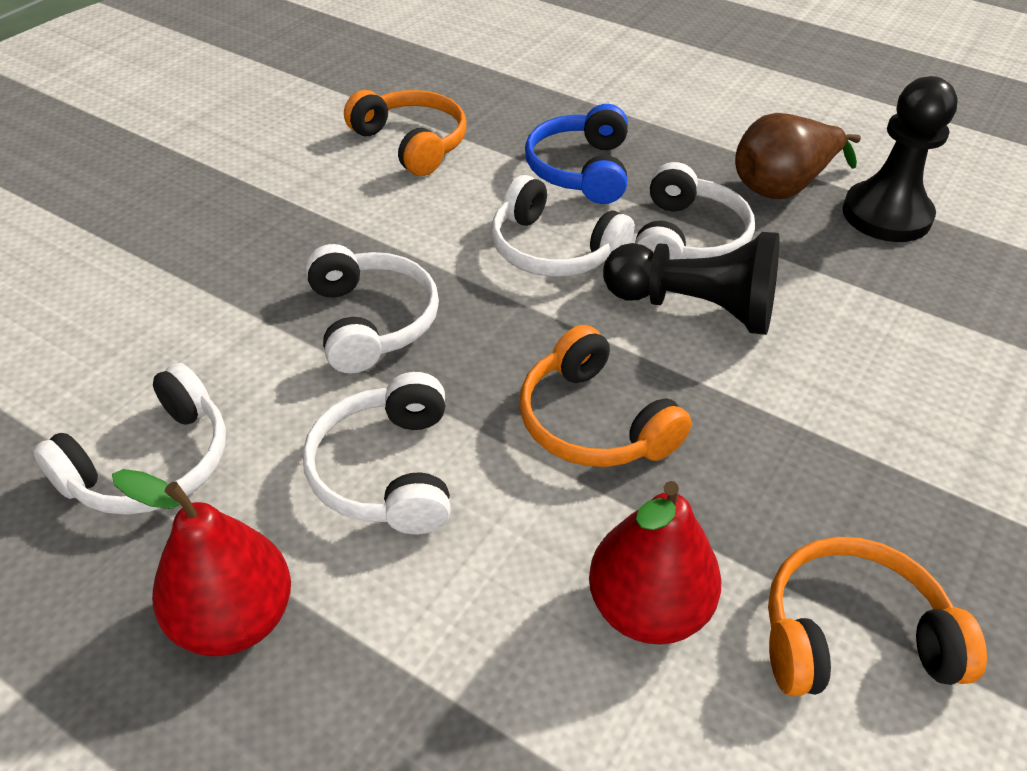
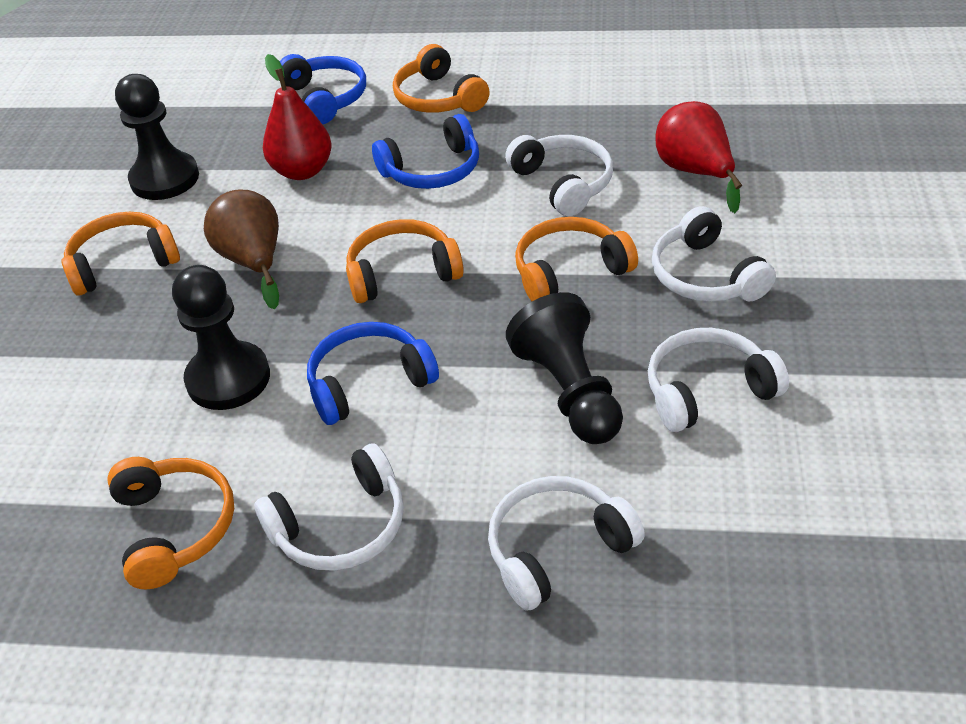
black pawn: 2 -> 3
blue headphones: 1 -> 3
orange headphones: 3 -> 5

